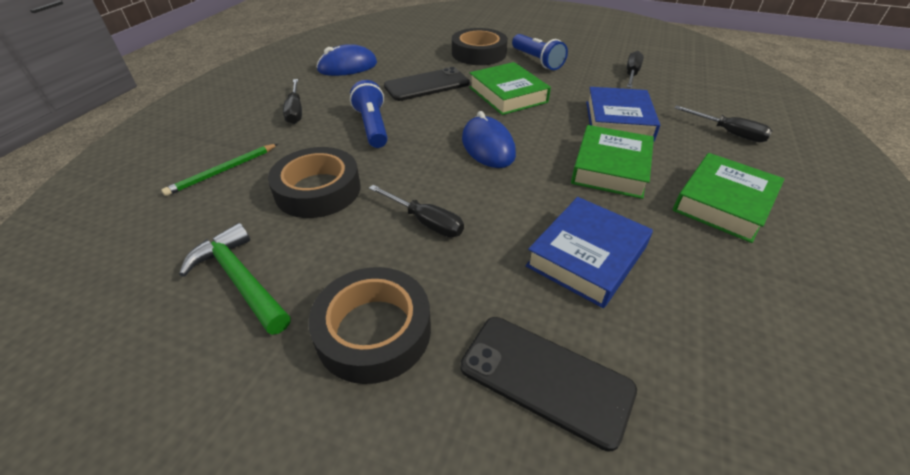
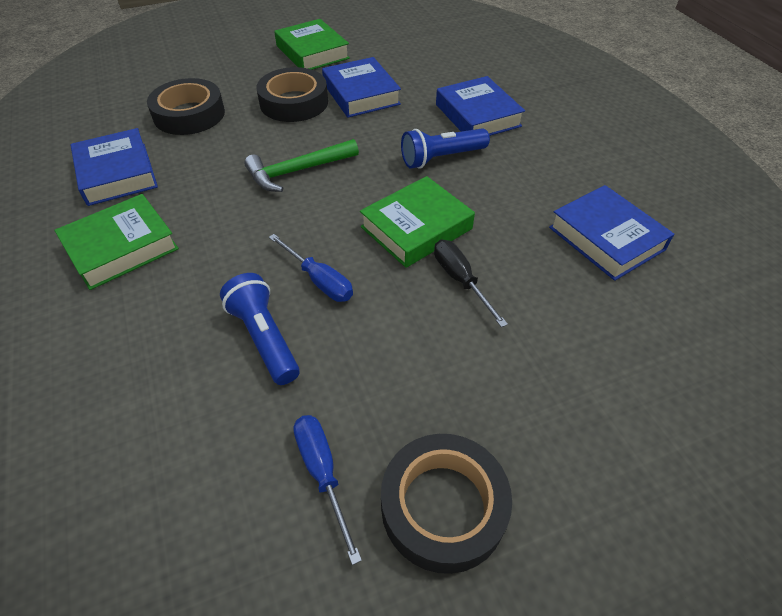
black phone: 2 -> 0
black screwdriver: 4 -> 1
blue book: 2 -> 4
blue mouse: 2 -> 0
blue screwdriver: 0 -> 2
green pencil: 1 -> 0

